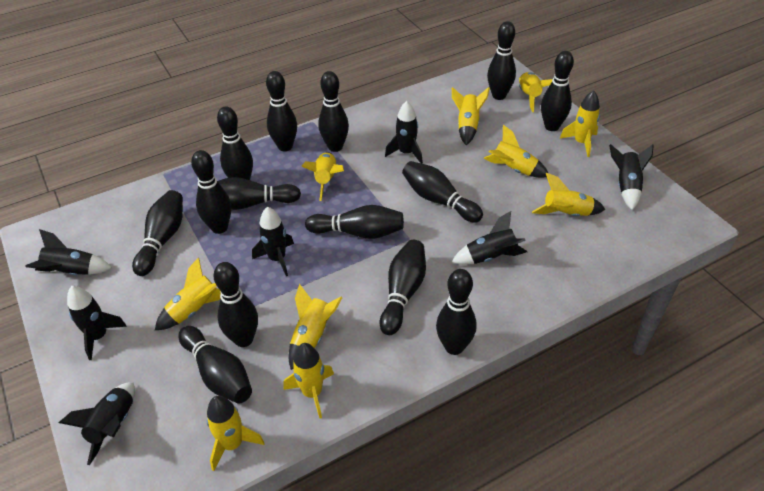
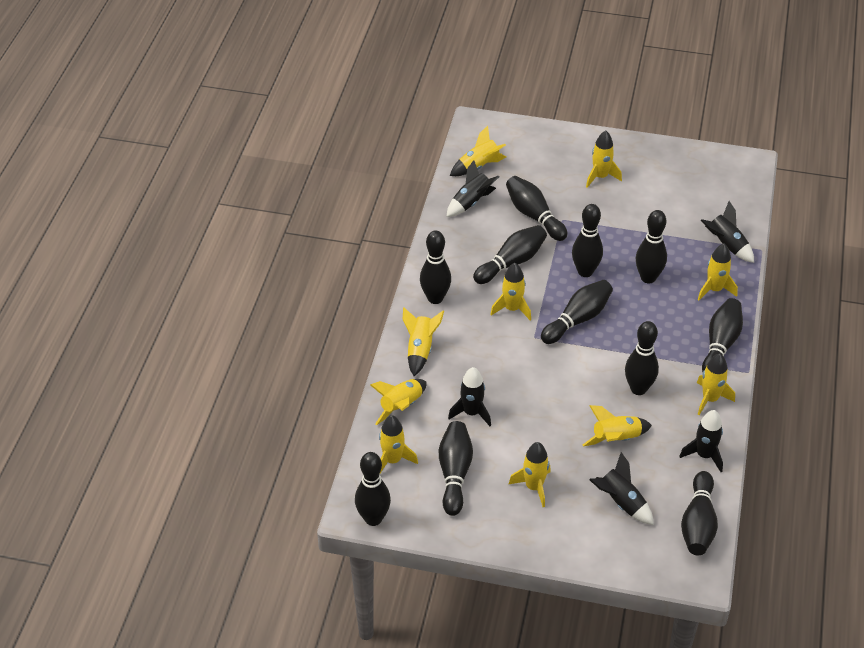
black bowling pin: 14 -> 11
black rocket: 7 -> 5

